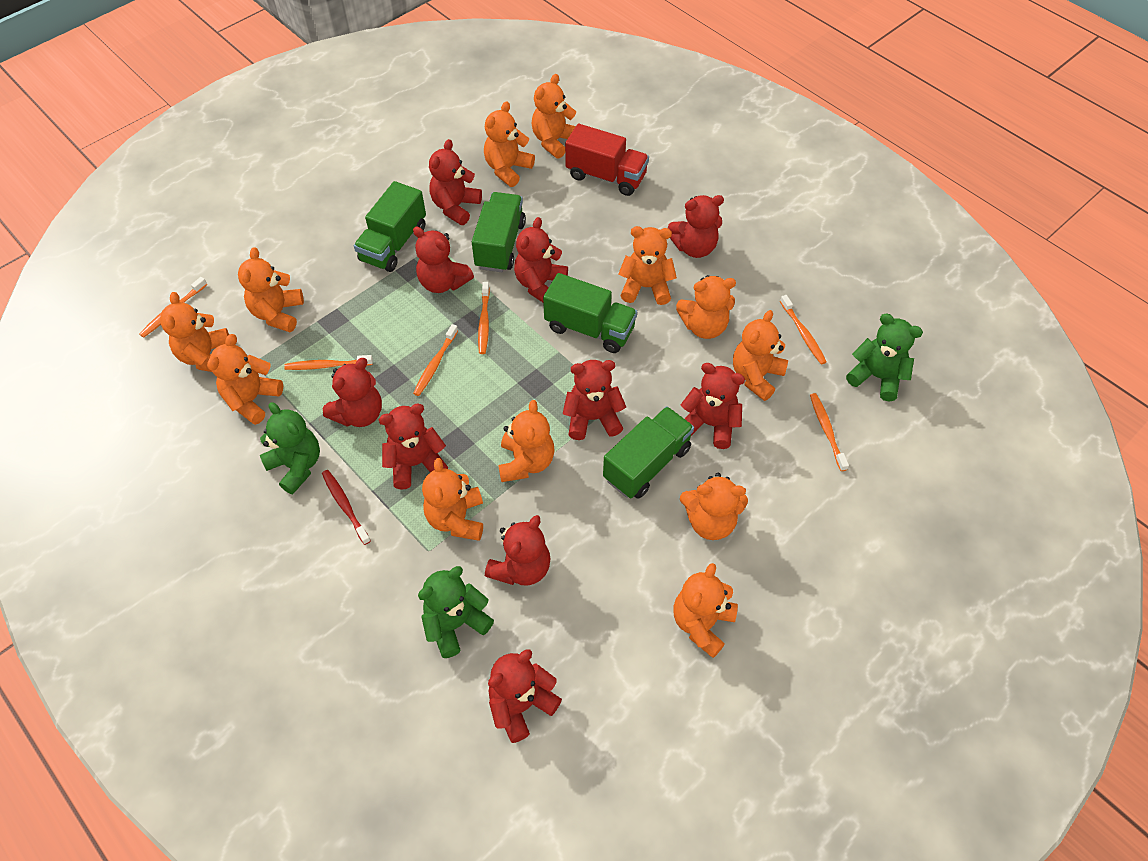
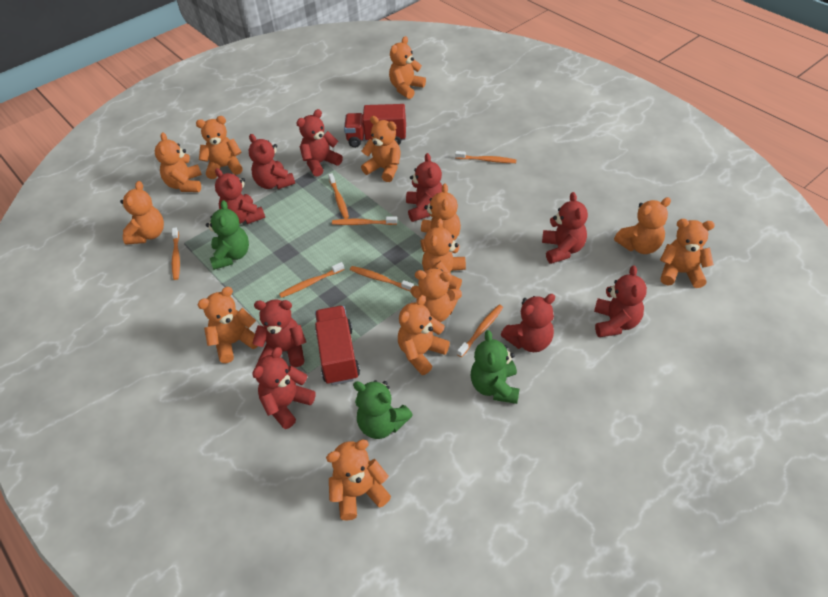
green truck: 4 -> 0
orange teddy bear: 12 -> 13
orange toothbrush: 6 -> 7
red teddy bear: 10 -> 9
red toothbrush: 1 -> 0
red truck: 1 -> 2

